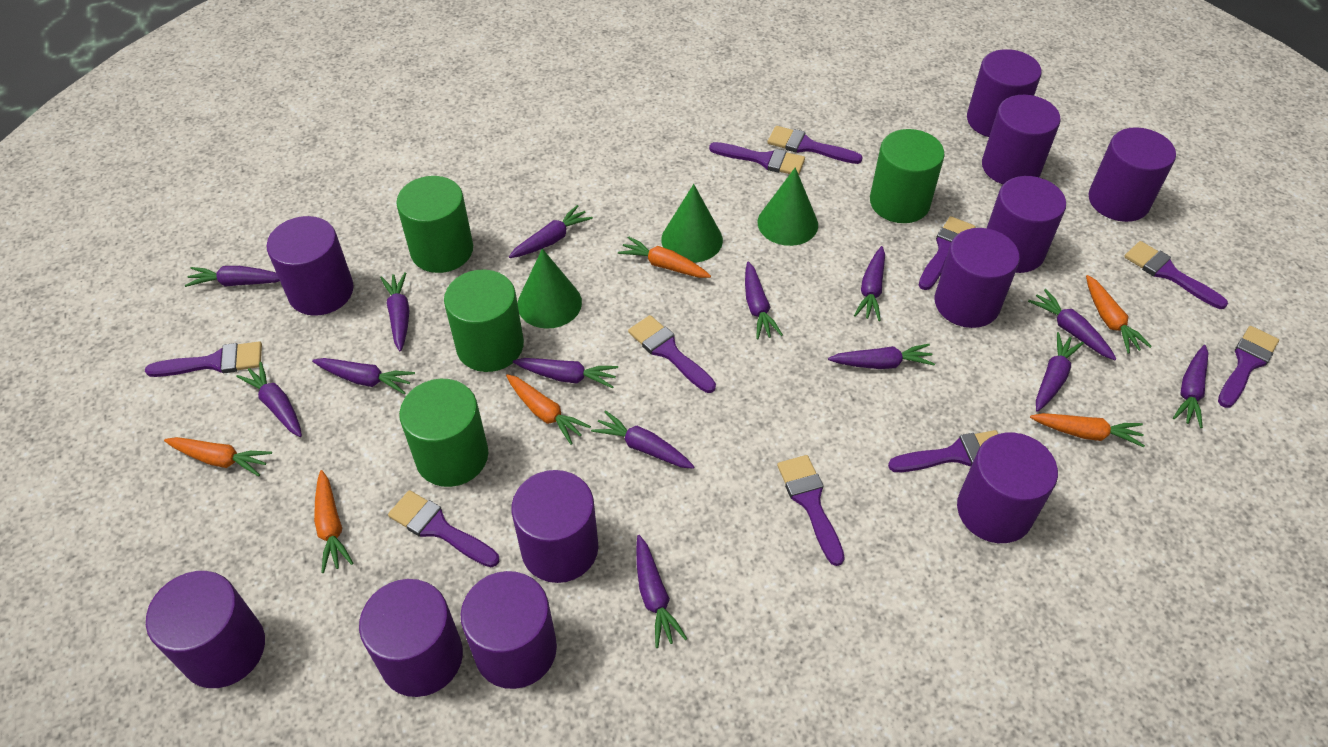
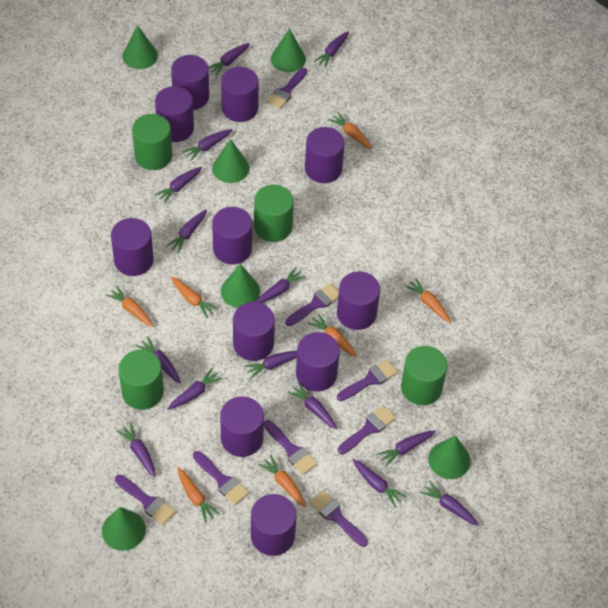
green cone: 3 -> 6
orange carrot: 6 -> 7
purple brush: 10 -> 8

